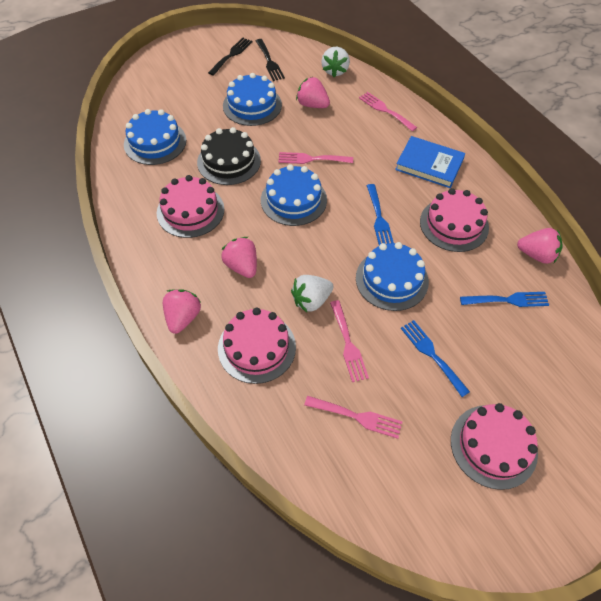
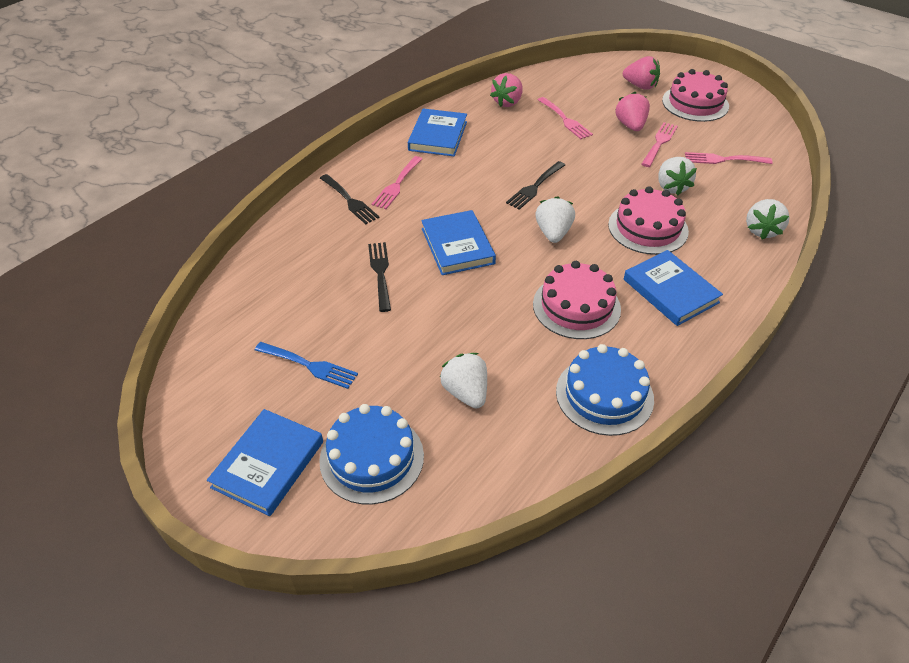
black cake: 1 -> 0
black fork: 2 -> 3
blue book: 1 -> 4
blue cake: 4 -> 2
blue fork: 3 -> 1
pink cake: 4 -> 3
pink strawberry: 4 -> 3
white strawberry: 2 -> 4

